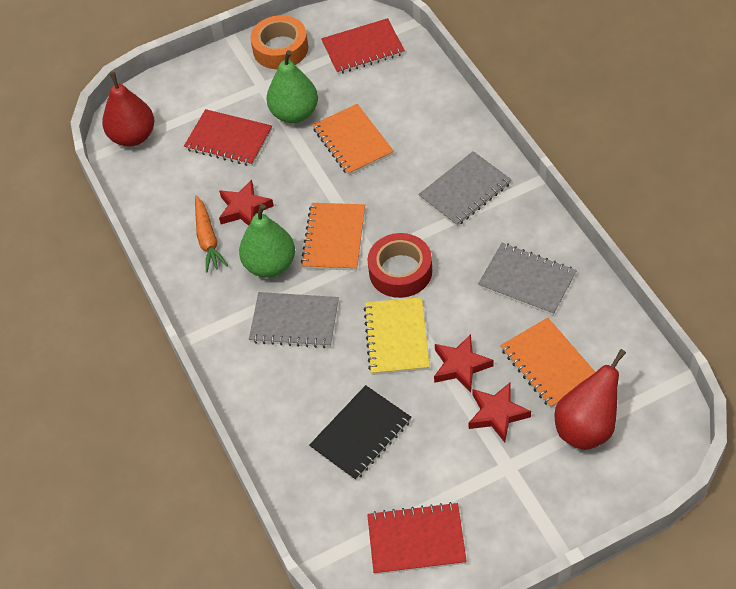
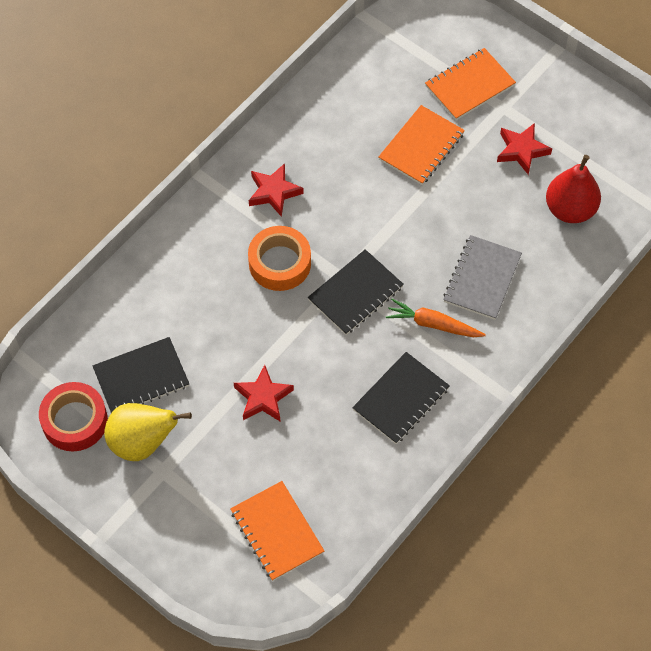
black notebook: 1 -> 3
green pear: 2 -> 0
grey notebook: 3 -> 1
red notebook: 3 -> 0
red pear: 2 -> 1
yellow notebook: 1 -> 0
yellow pear: 0 -> 1

